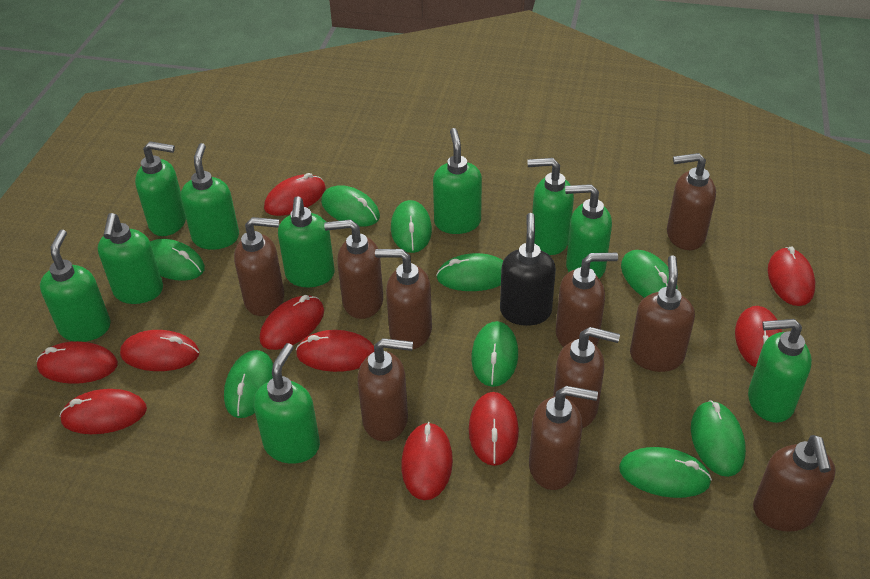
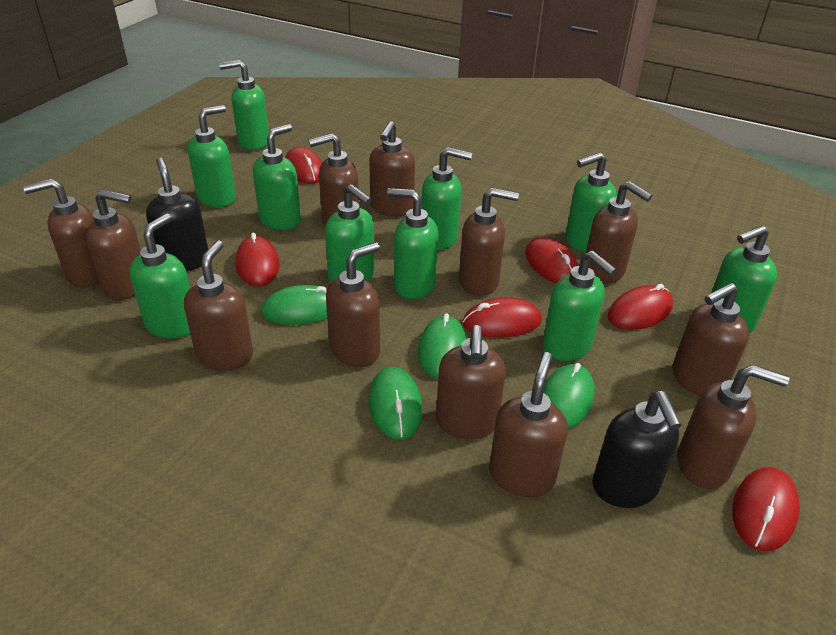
black soap dispenser: 1 -> 2
brown soap dispenser: 10 -> 12
green mouse: 9 -> 4
red mouse: 10 -> 6

